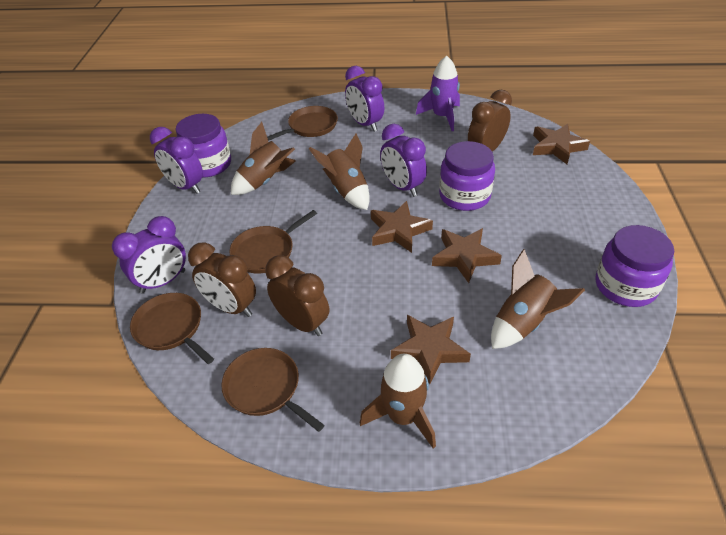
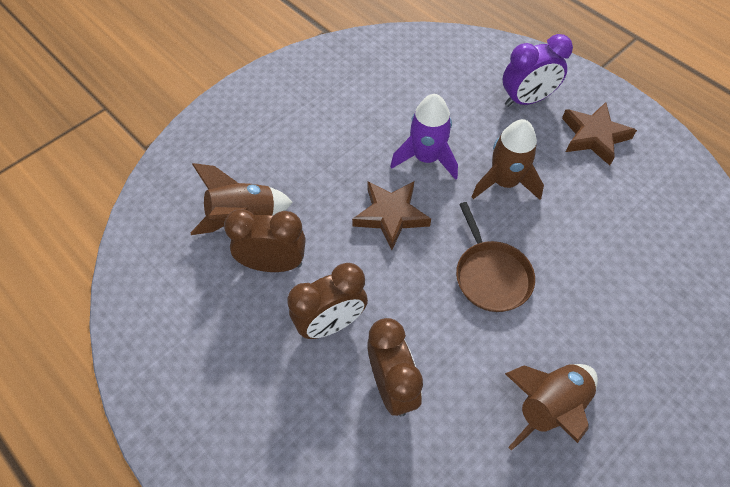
brown pan: 4 -> 1
brown rocket: 4 -> 3
brown star: 4 -> 2
purple clock: 4 -> 1
purple jar: 3 -> 0

